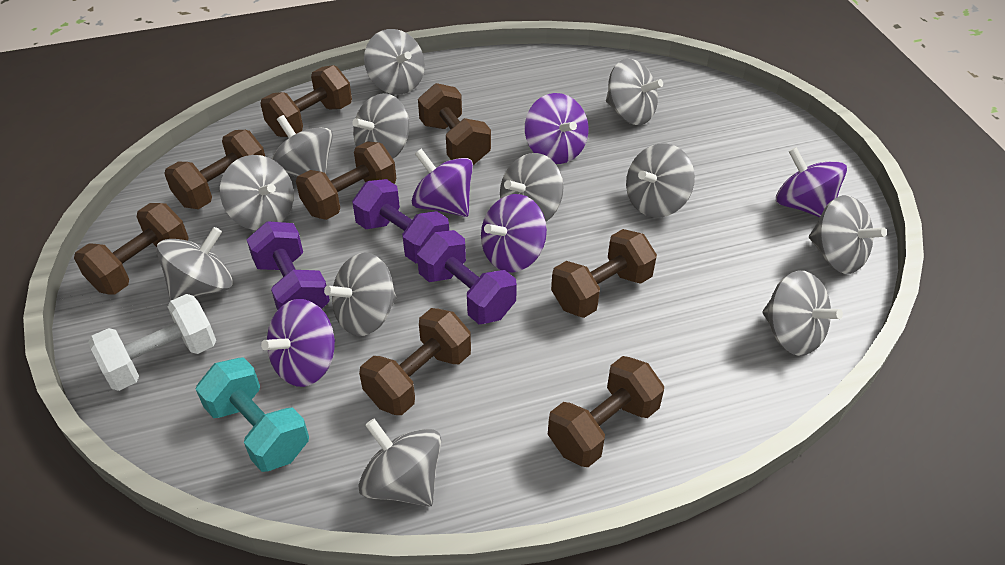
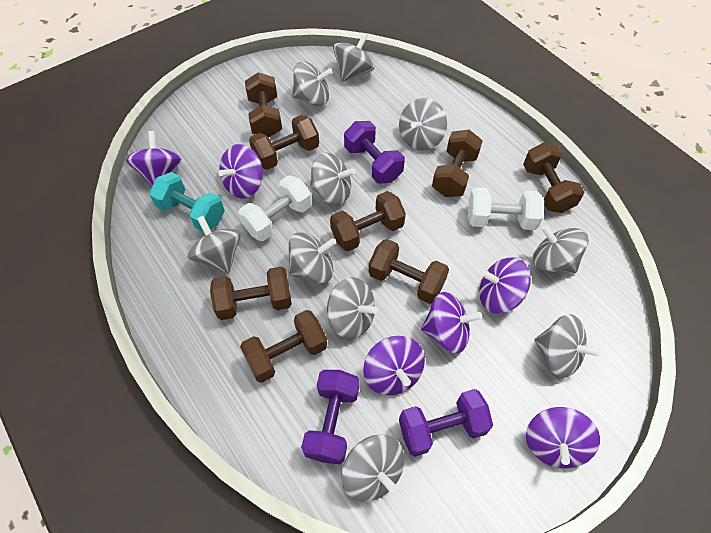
grey spinning top: 12 -> 10
purple spinning top: 5 -> 6
white dumbbell: 1 -> 2

